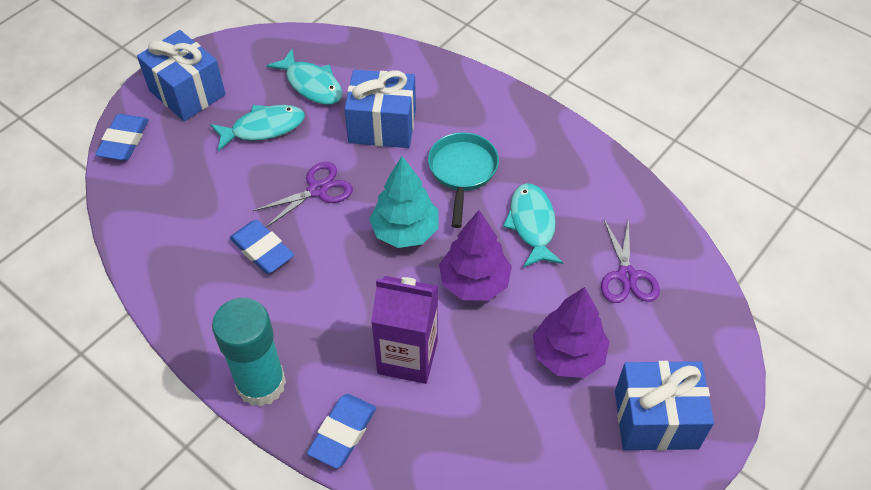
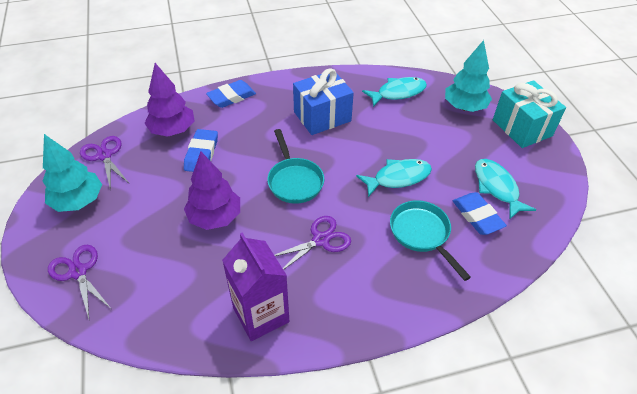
blue gift: 3 -> 1
purple scissors: 2 -> 3
turquoise gift: 0 -> 1
turquoise glue stick: 1 -> 0
turquoise pan: 1 -> 2
turquoise tree: 1 -> 2

